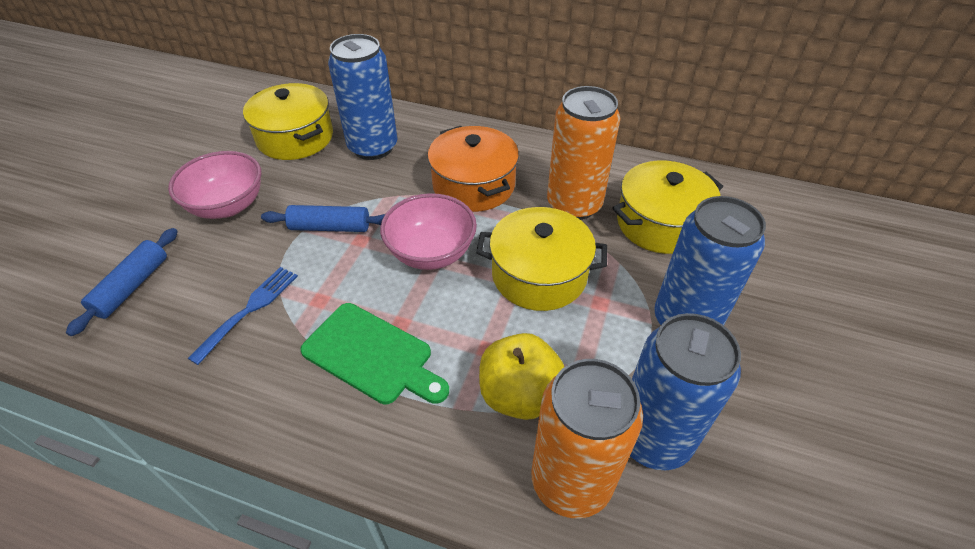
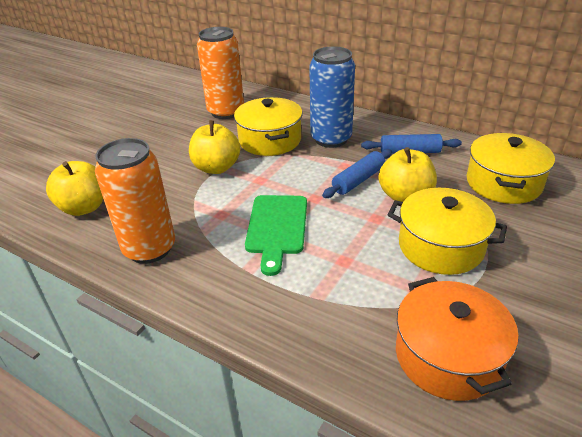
blue can: 3 -> 1
blue fork: 1 -> 0
pink bowl: 2 -> 0
yellow apple: 1 -> 3

